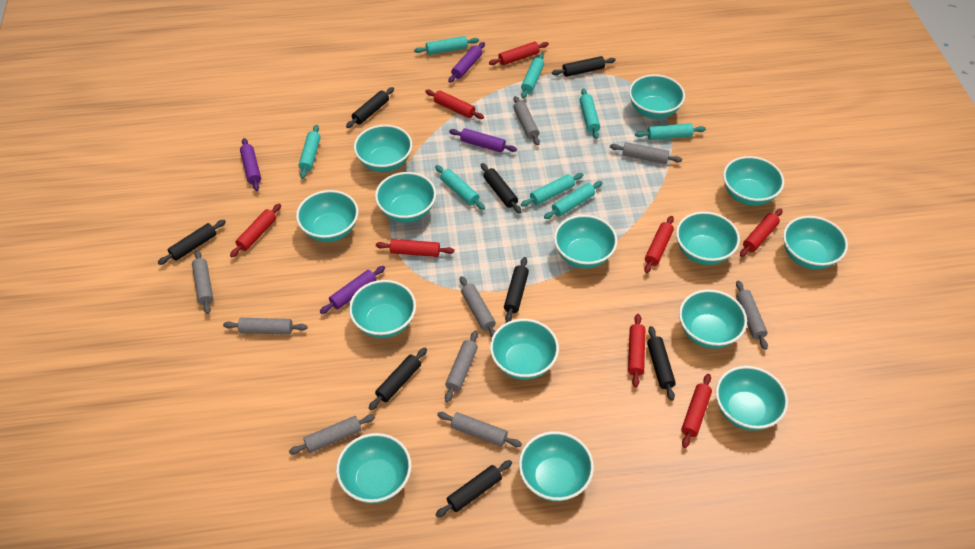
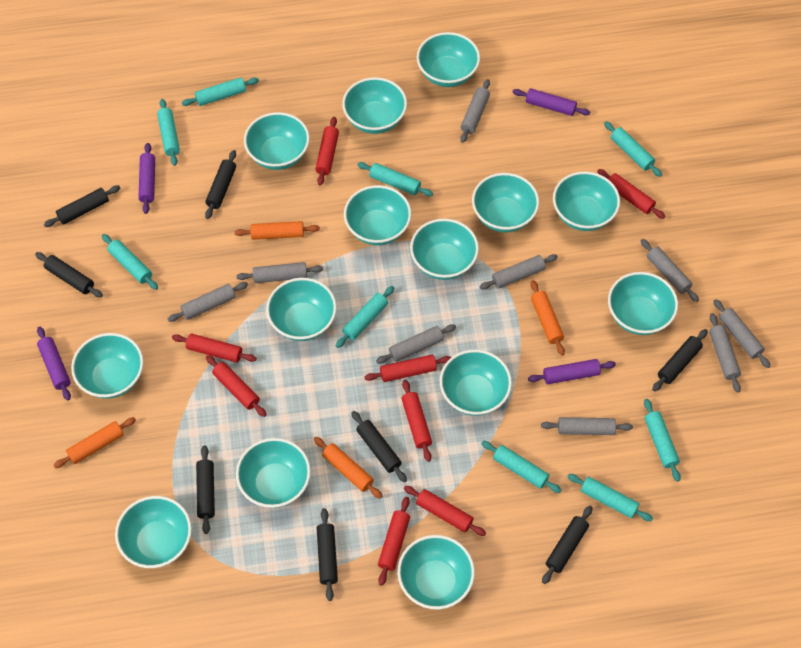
orange rolling pin: 0 -> 4
turquoise rolling pin: 8 -> 9

